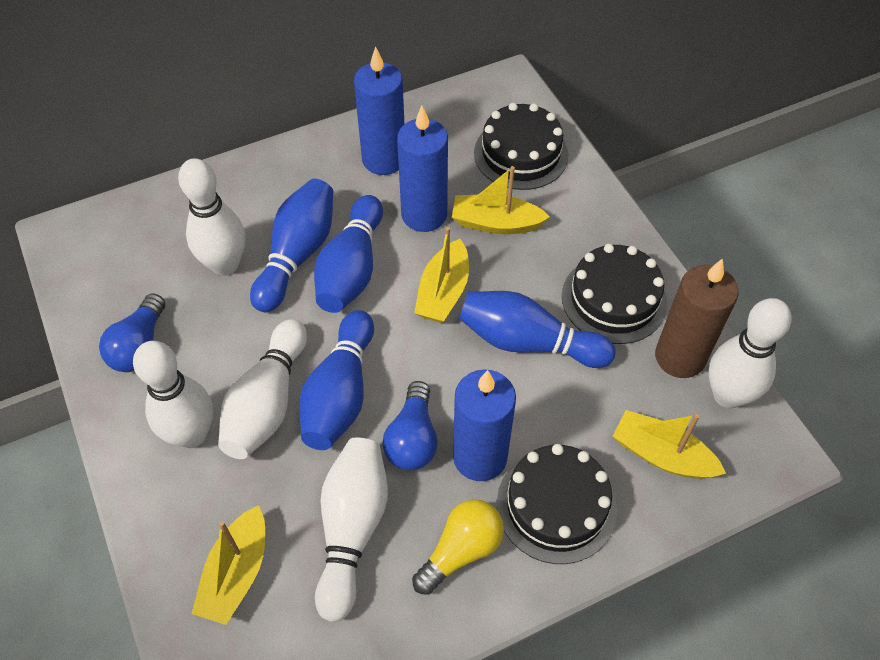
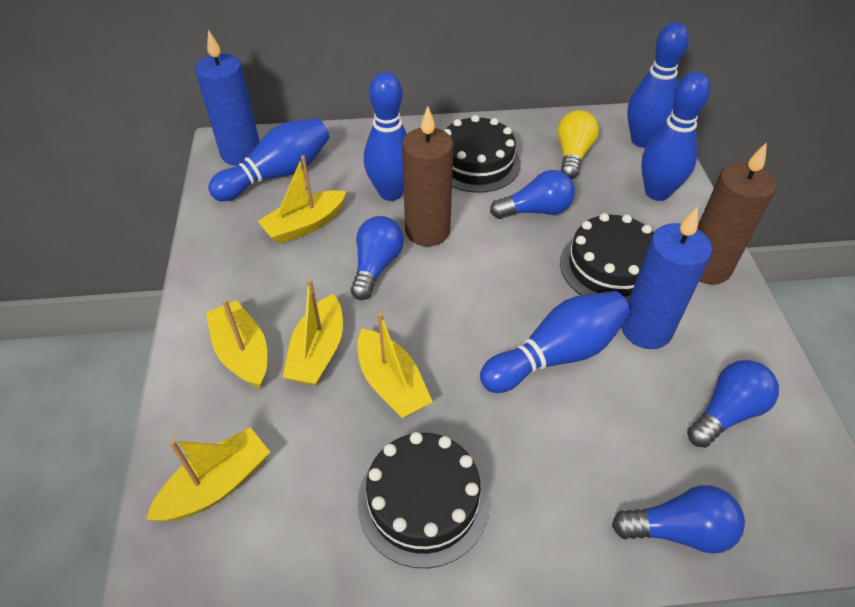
blue bowling pin: 4 -> 5
blue candle: 3 -> 2
blue light bulb: 2 -> 4
brown candle: 1 -> 2
white bowling pin: 5 -> 0
yellow boat: 4 -> 5

